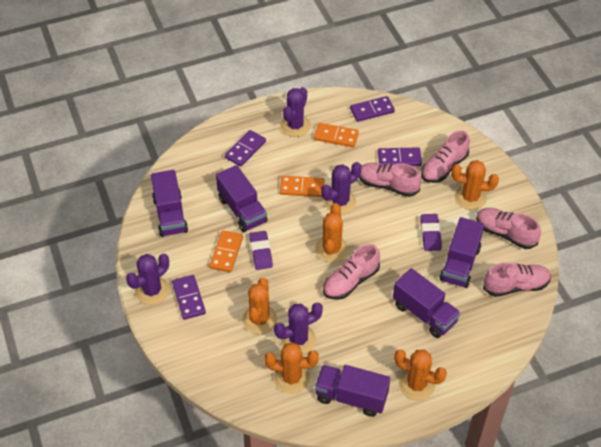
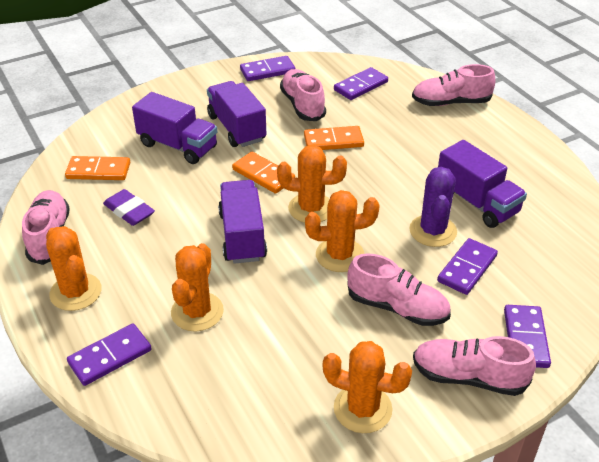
purple cactus: 4 -> 1
purple domino: 4 -> 5
purple eraser: 2 -> 1
purple truck: 5 -> 4

